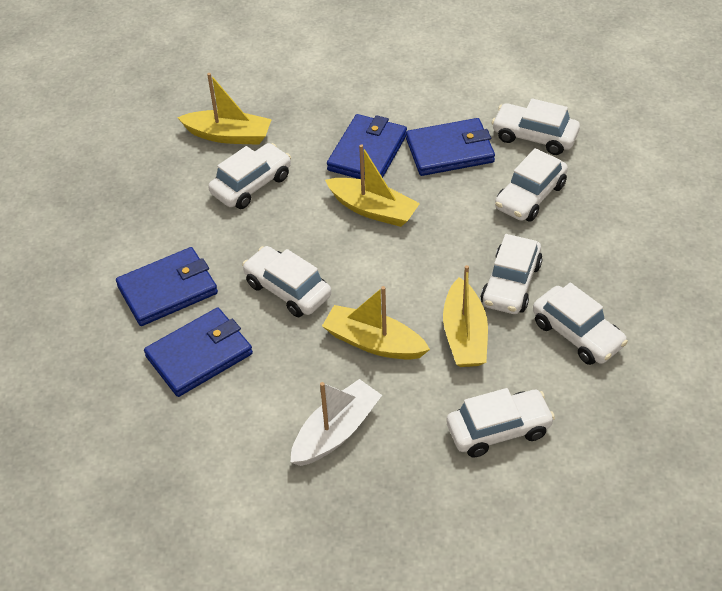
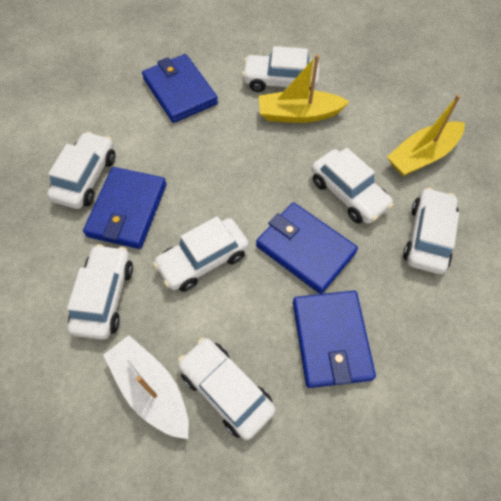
yellow boat: 4 -> 2

